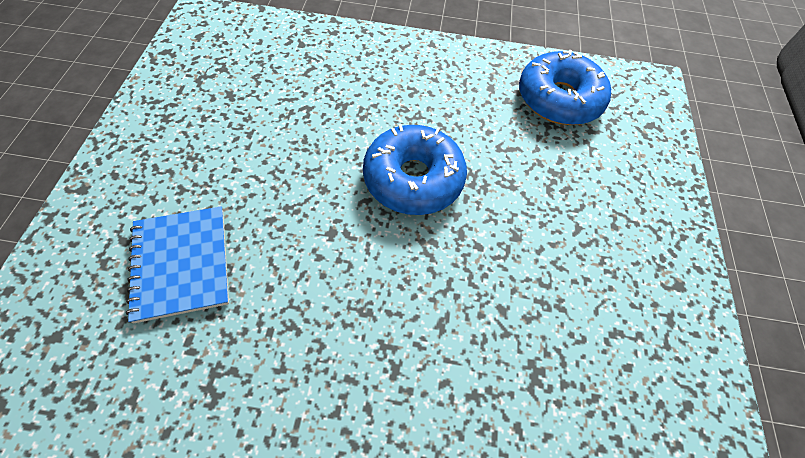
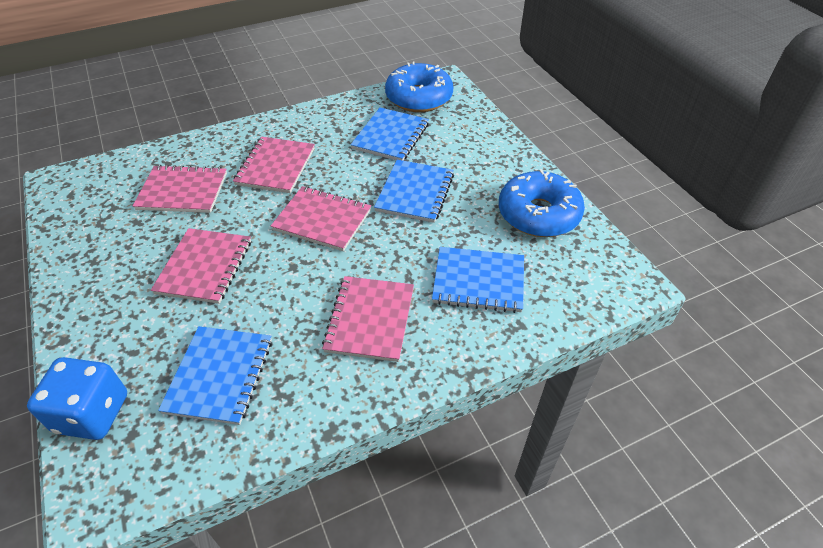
blue dice: 0 -> 1
blue notebook: 1 -> 4
pink notebook: 0 -> 5

